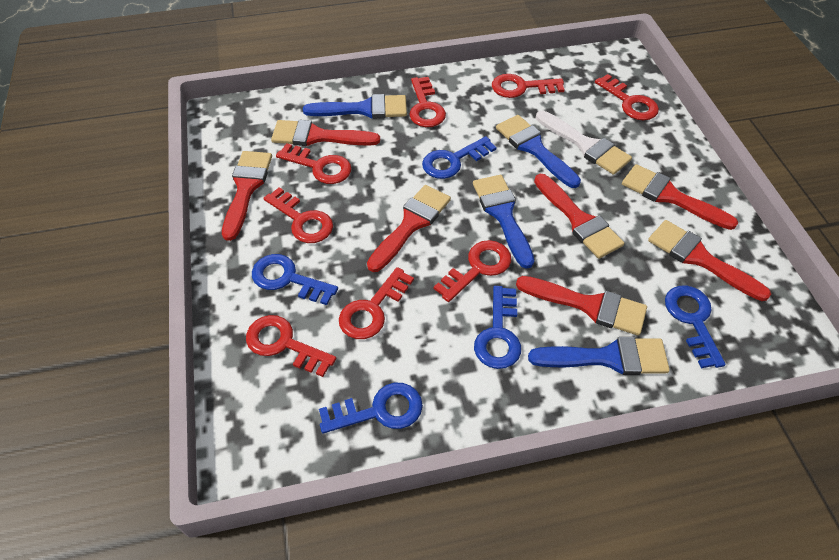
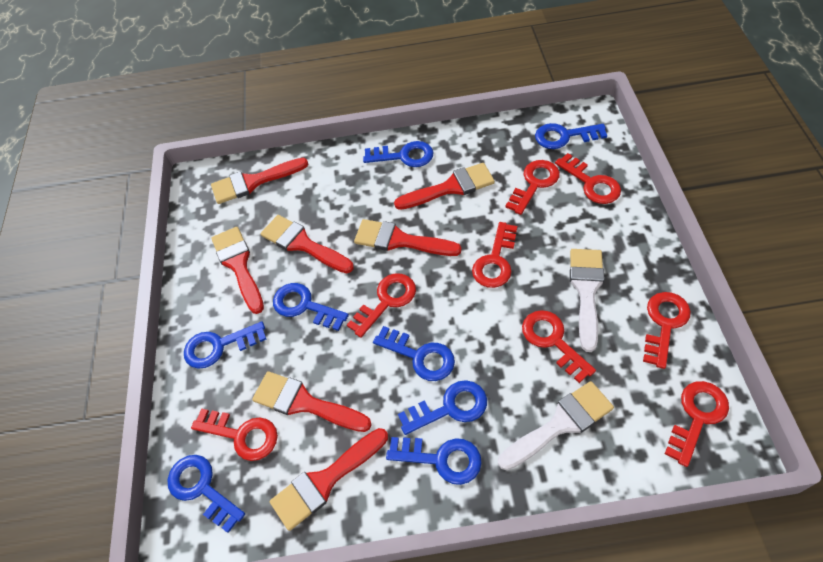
blue brush: 4 -> 0
blue key: 5 -> 8
white brush: 1 -> 2

